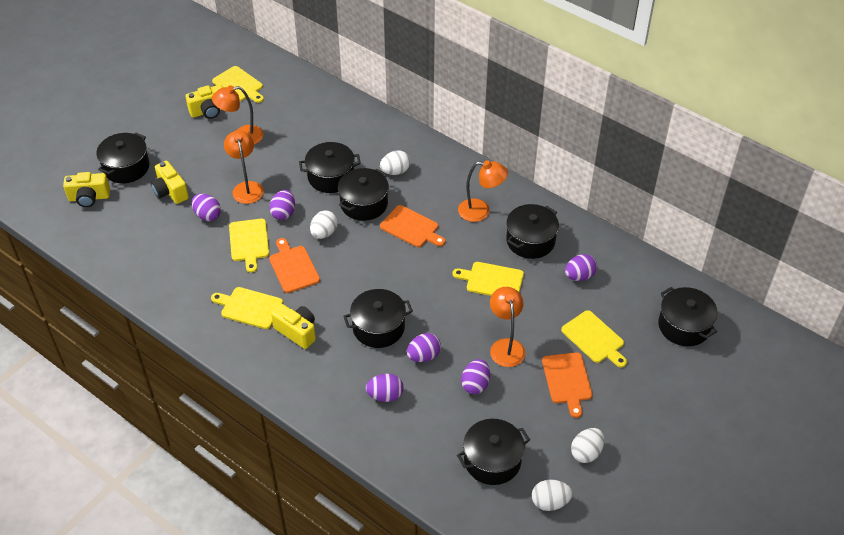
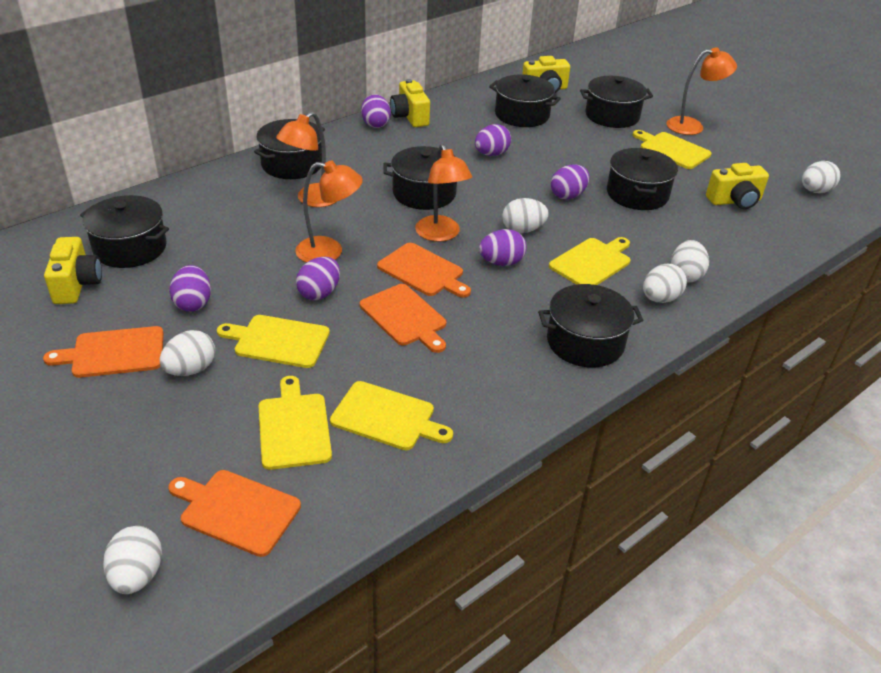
orange cutting board: 3 -> 4
white egg: 4 -> 6

